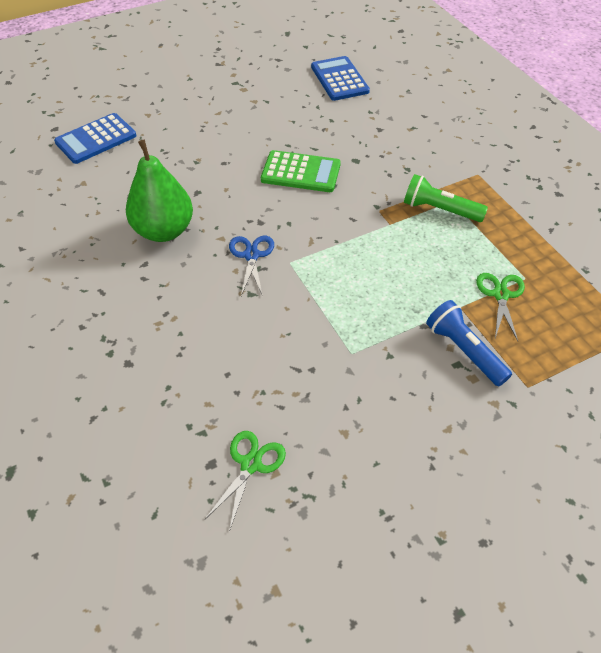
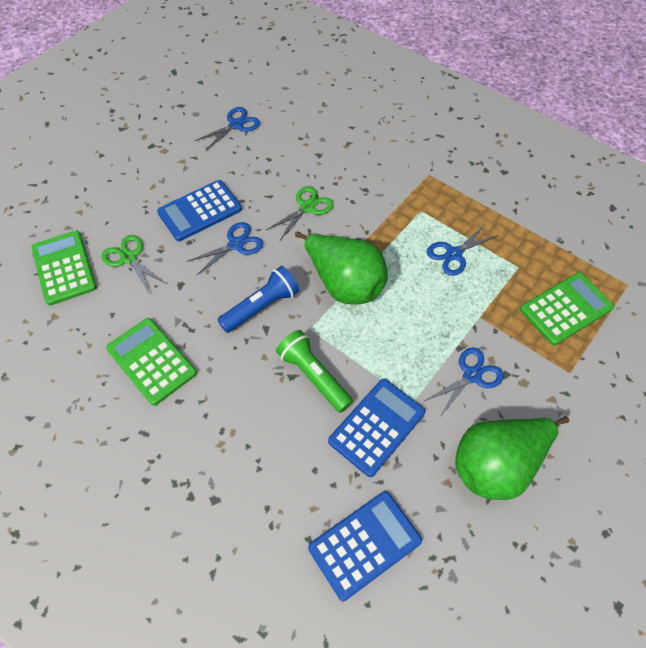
blue calculator: 2 -> 3
blue scissors: 1 -> 4
green calculator: 1 -> 3
green pear: 1 -> 2

